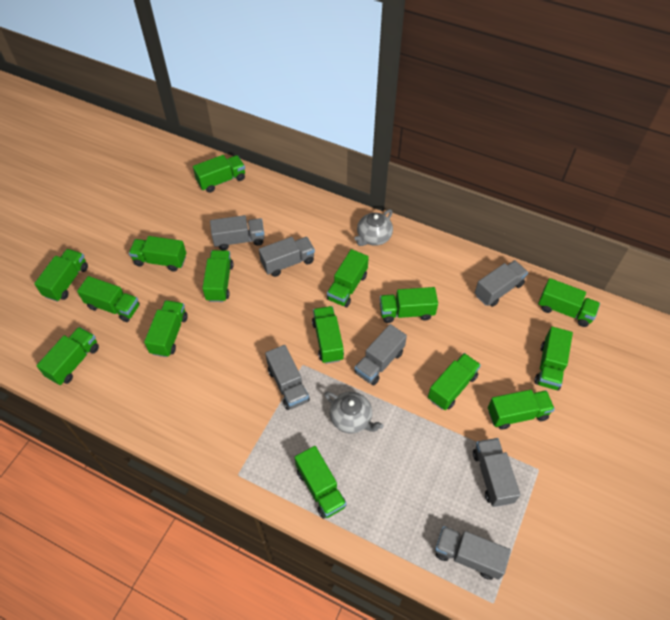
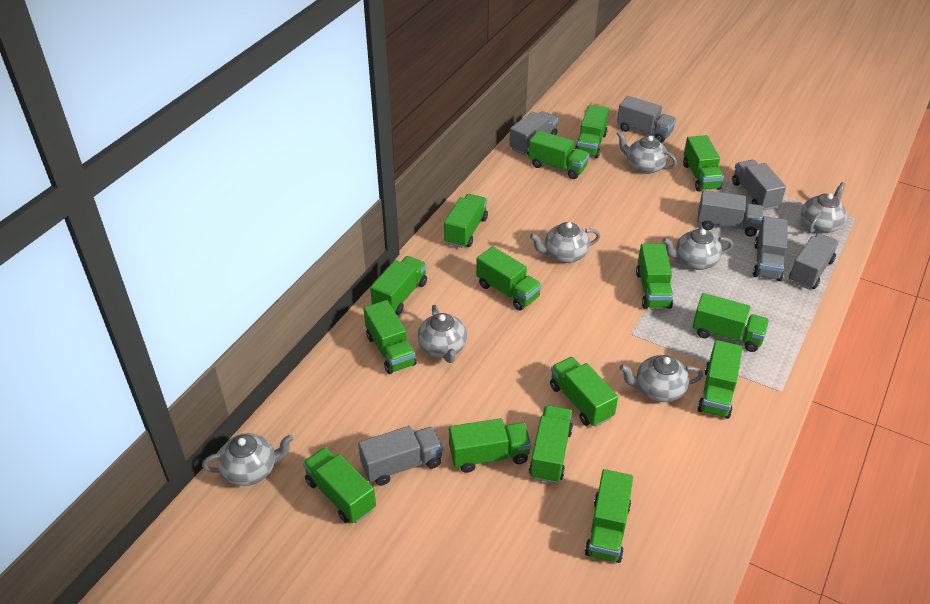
grey teapot: 2 -> 7

